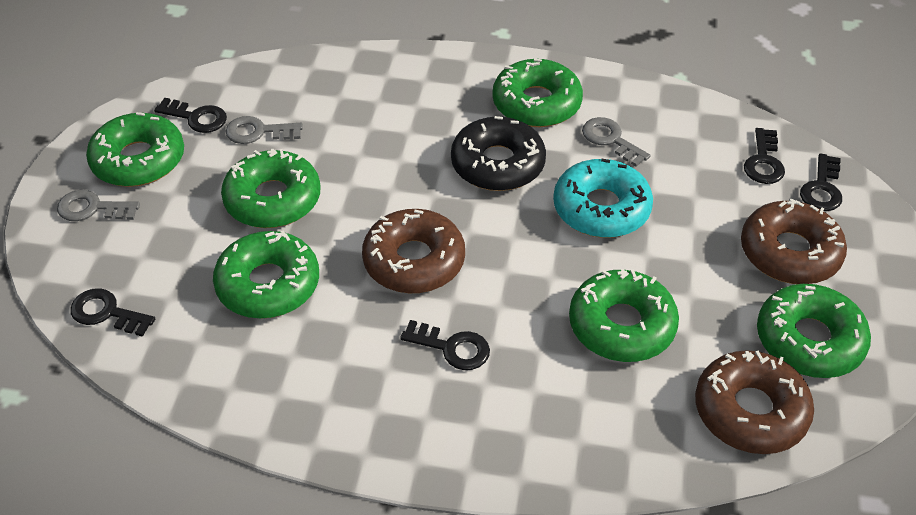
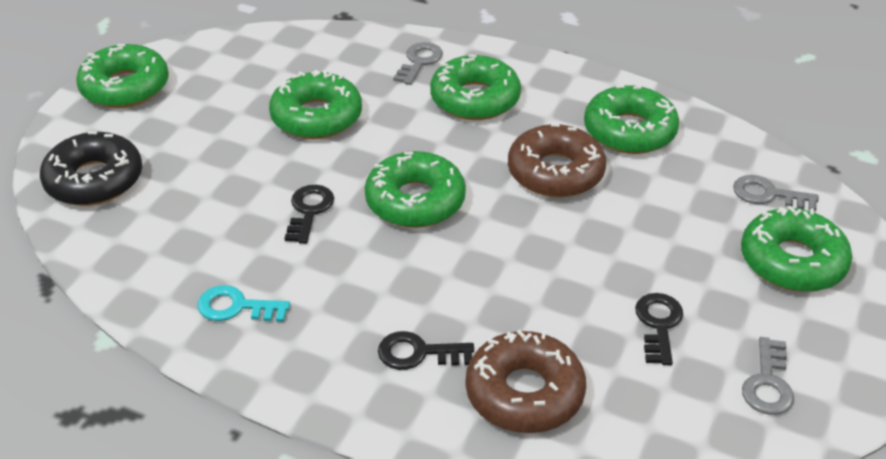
black key: 5 -> 3
brown donut: 3 -> 2
turquoise donut: 1 -> 0
turquoise key: 0 -> 1

